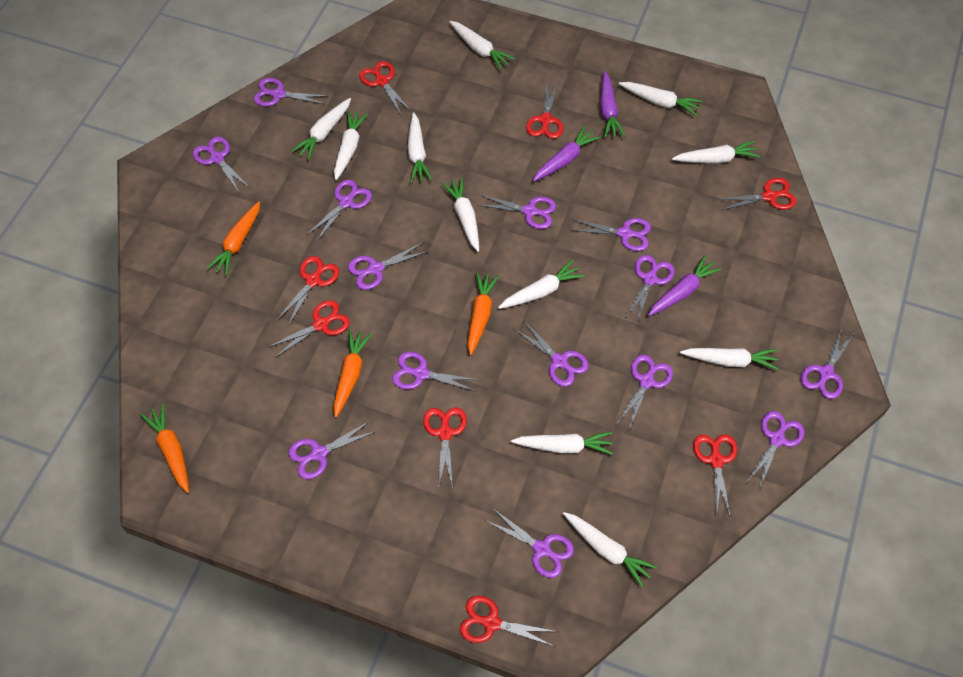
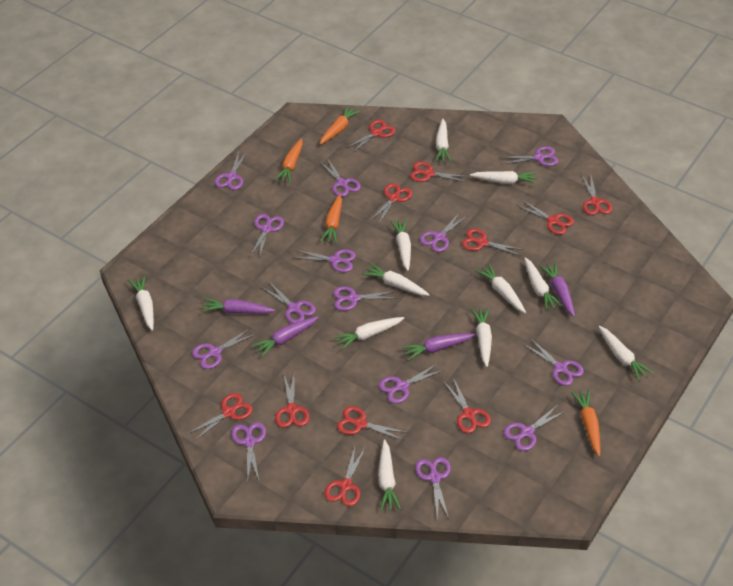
purple carrot: 3 -> 4
red scissors: 8 -> 11

